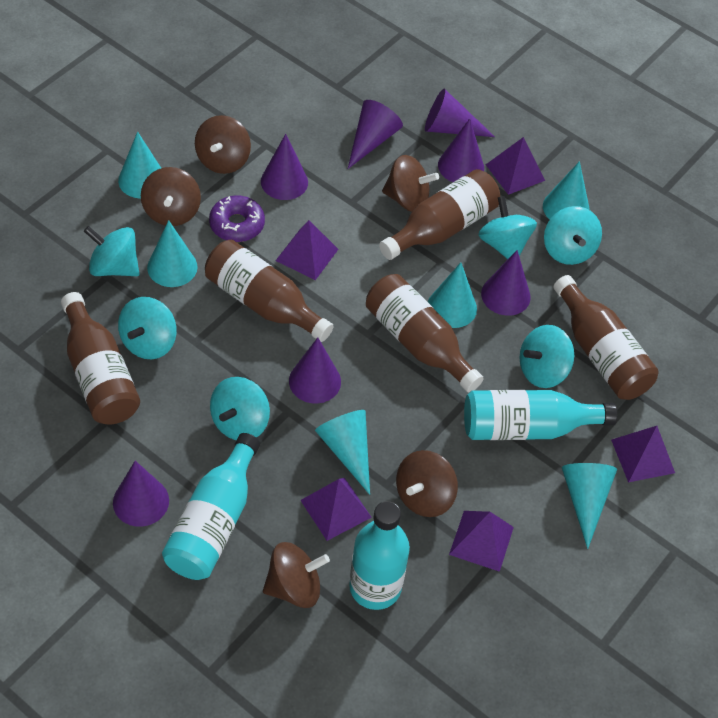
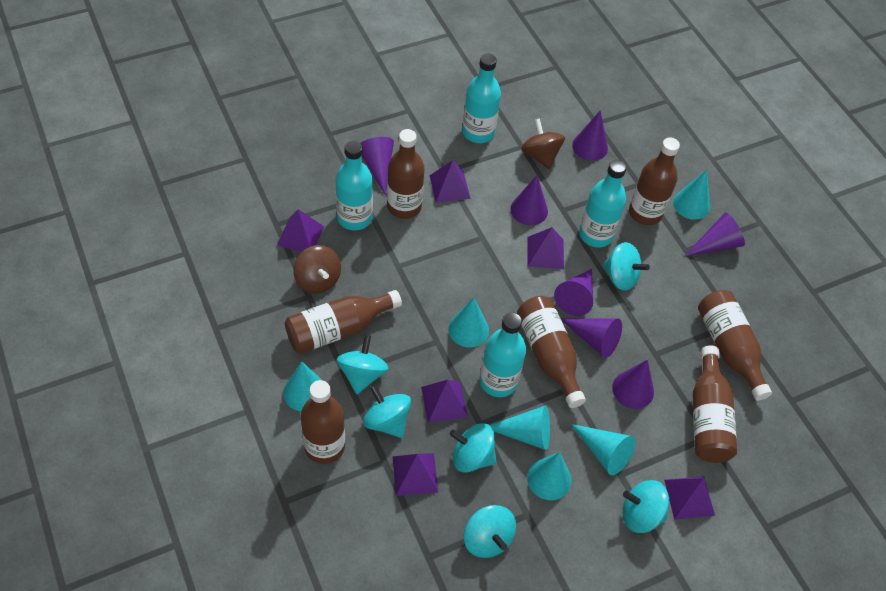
brown bottle: 5 -> 7
brown spinning top: 5 -> 2
purple donut: 1 -> 0
purple pyramid: 5 -> 6
turquoise bottle: 3 -> 4

